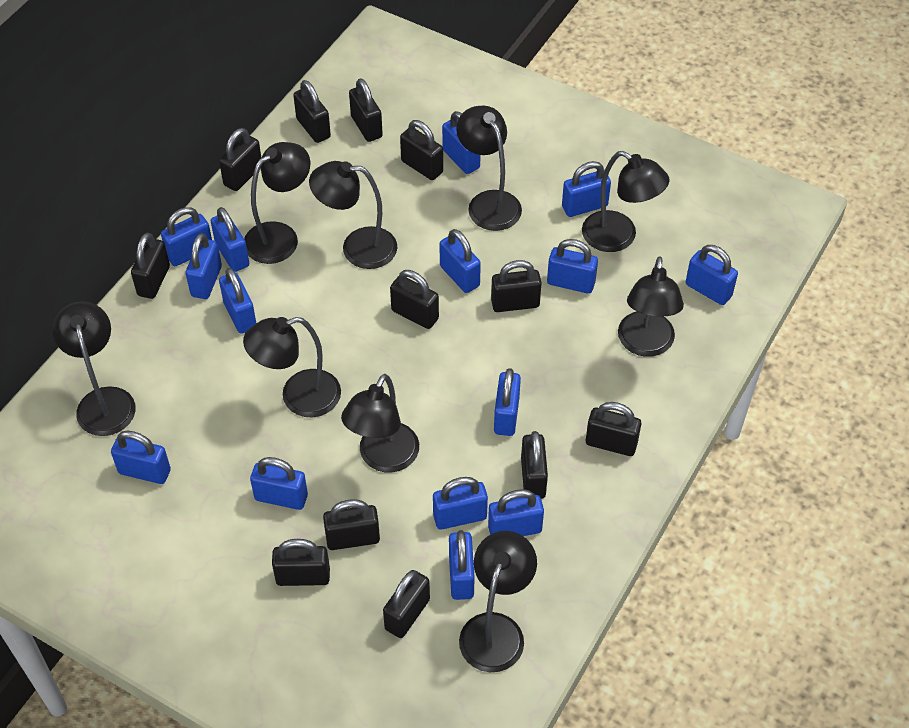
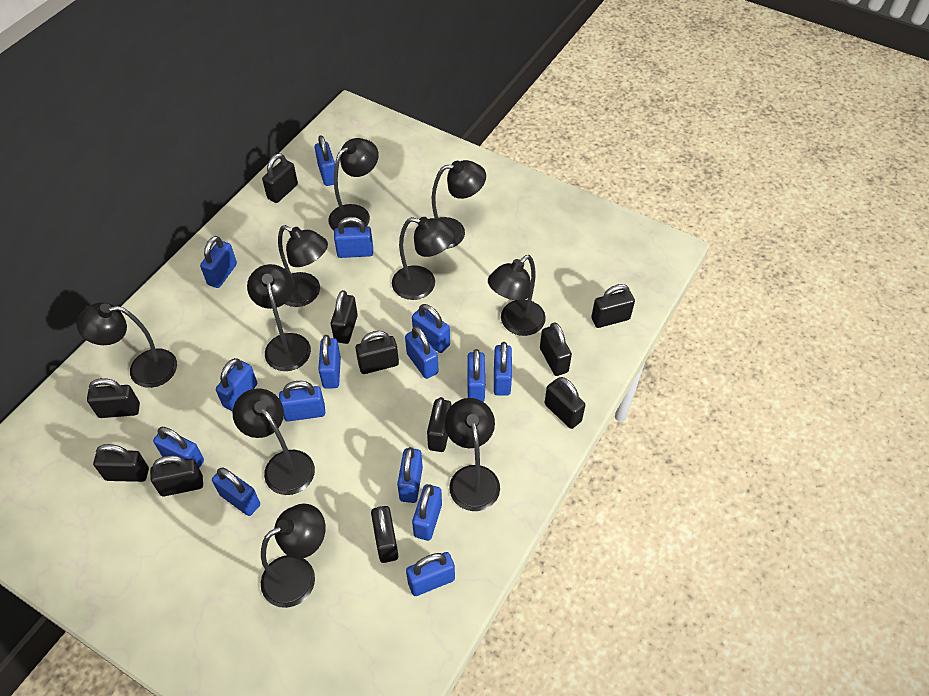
black lamp: 9 -> 10
black padlock: 12 -> 11

